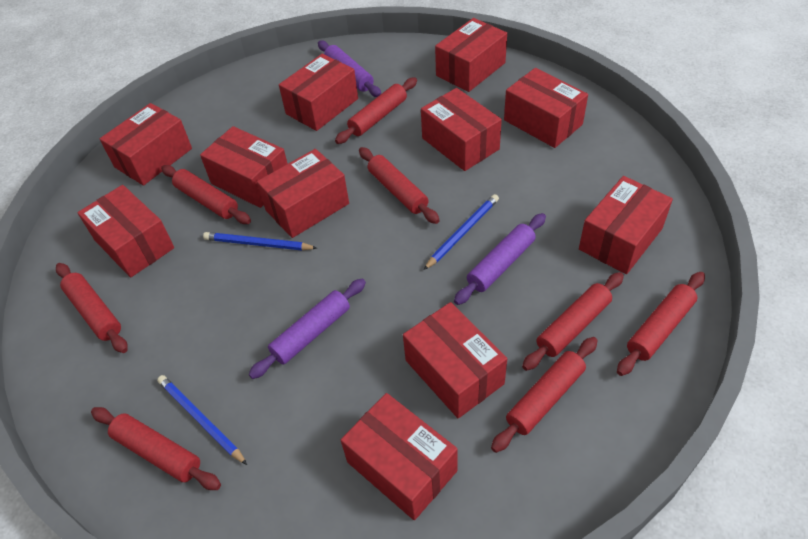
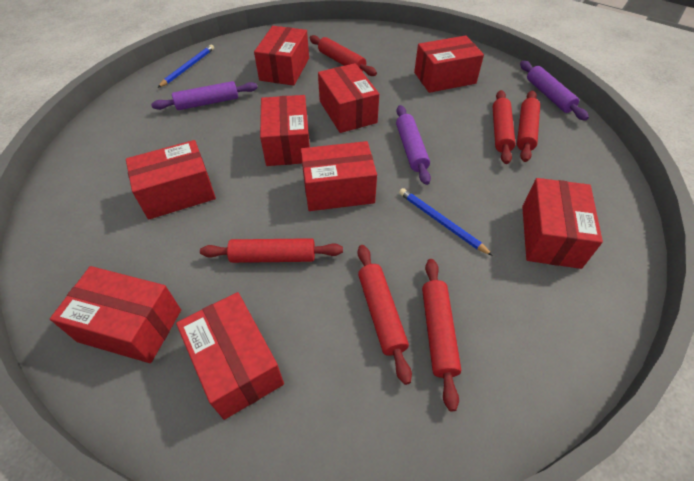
blue pencil: 3 -> 2
red box: 11 -> 9
red rolling pin: 8 -> 6

